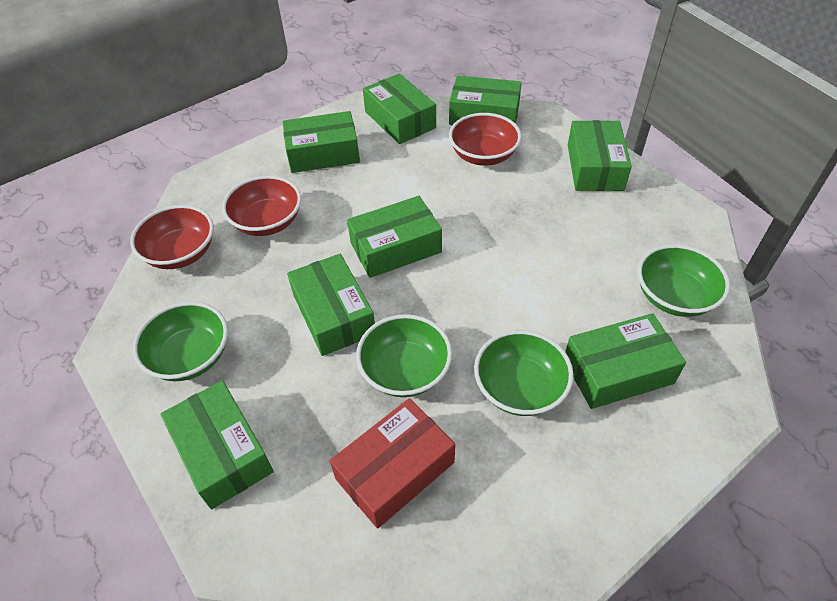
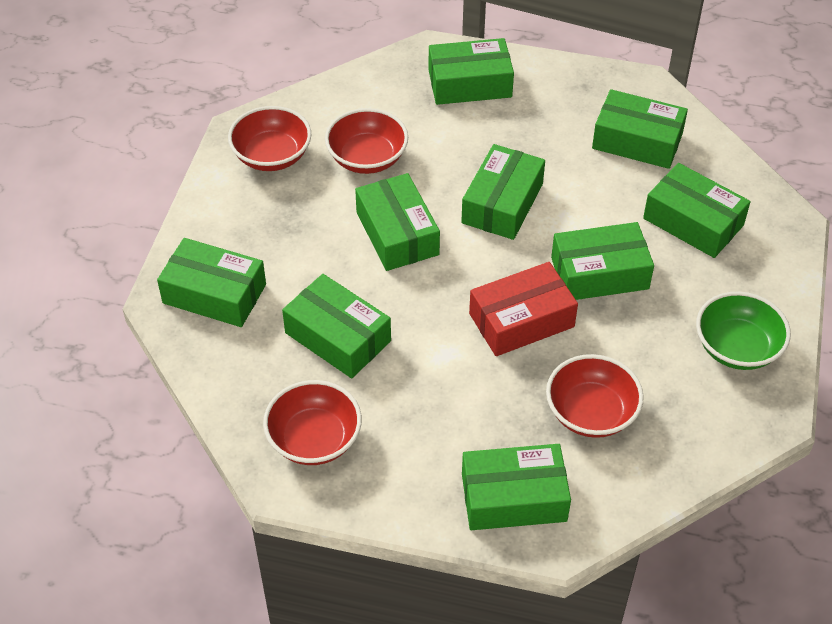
green bowl: 4 -> 1
green box: 8 -> 9
red bowl: 3 -> 4

